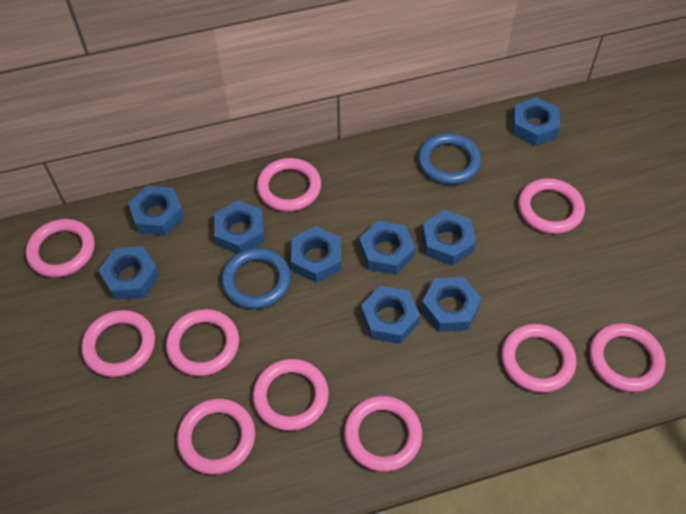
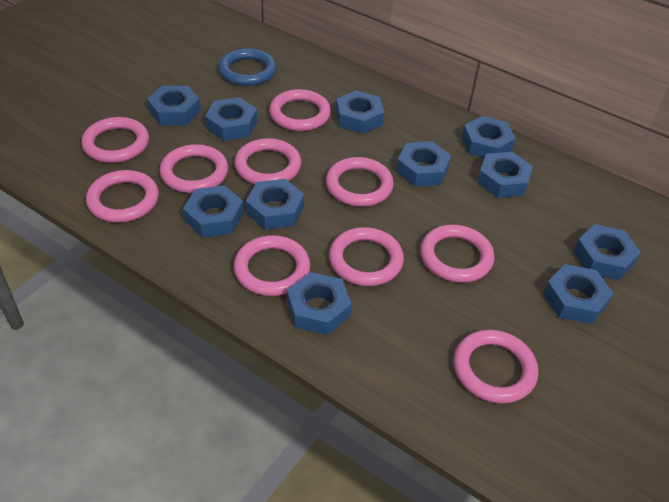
blue nut: 9 -> 11
blue ring: 2 -> 1

